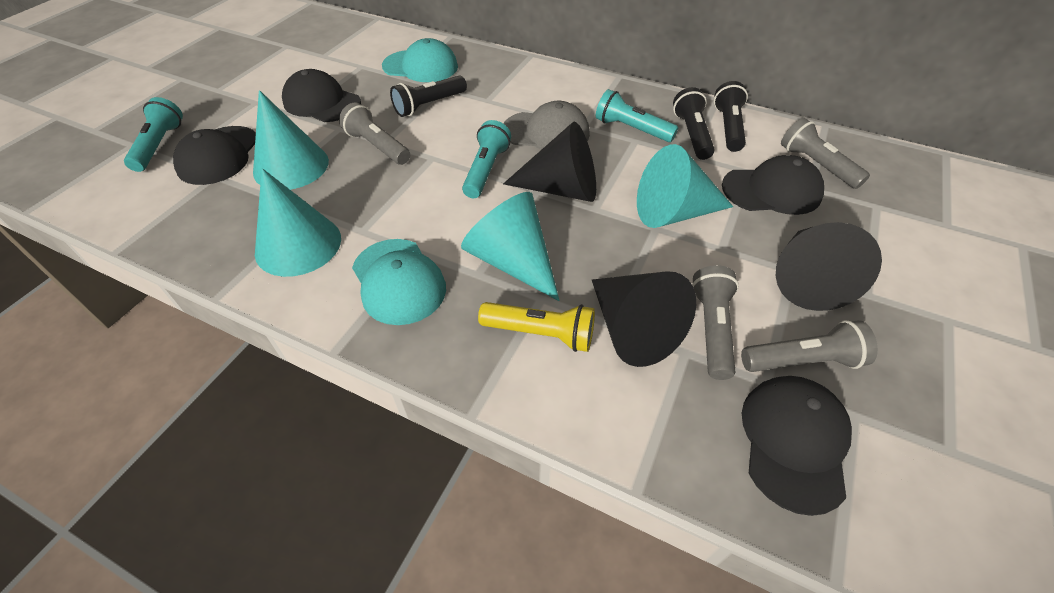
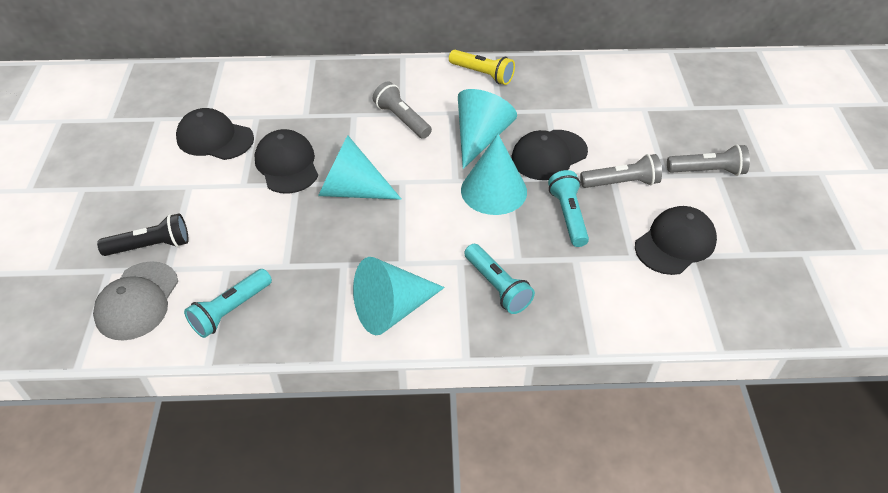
black cone: 3 -> 0
black flashlight: 3 -> 1
grey flashlight: 4 -> 3
turquoise cap: 2 -> 0

